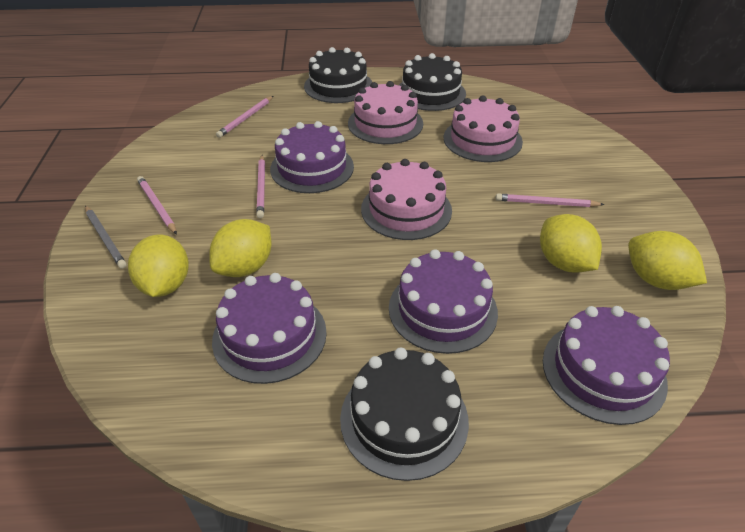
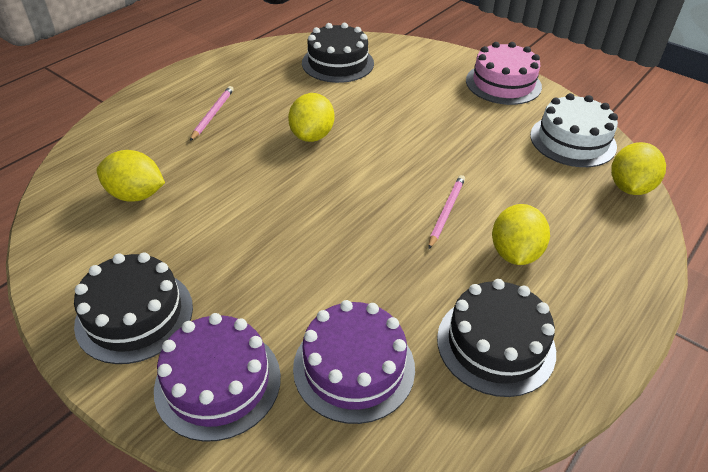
grey pencil: 1 -> 0
pink cake: 3 -> 1
pink pencil: 4 -> 2
purple cake: 4 -> 2
white cake: 0 -> 1

